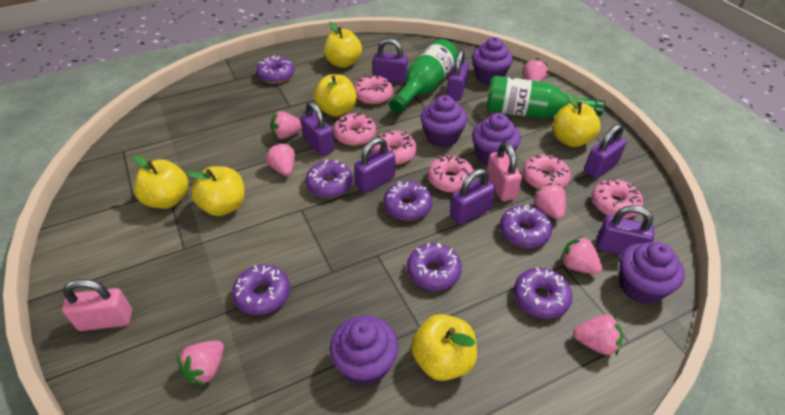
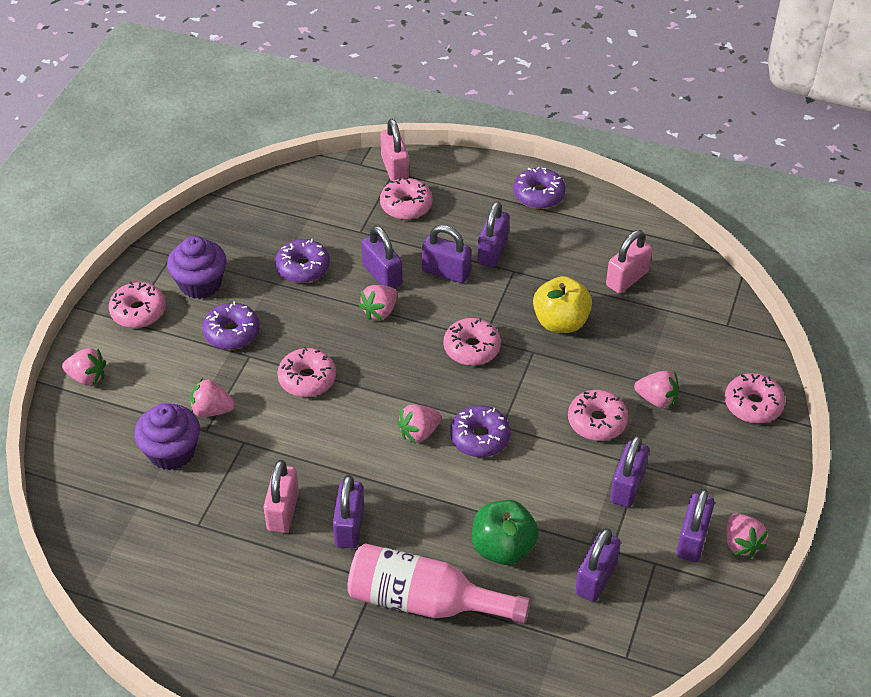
green apple: 0 -> 1
green bottle: 2 -> 0
pink bottle: 0 -> 1
pink padlock: 2 -> 3
pink strawberry: 7 -> 6
purple cupcake: 5 -> 2
purple donut: 7 -> 4
yellow apple: 6 -> 1

